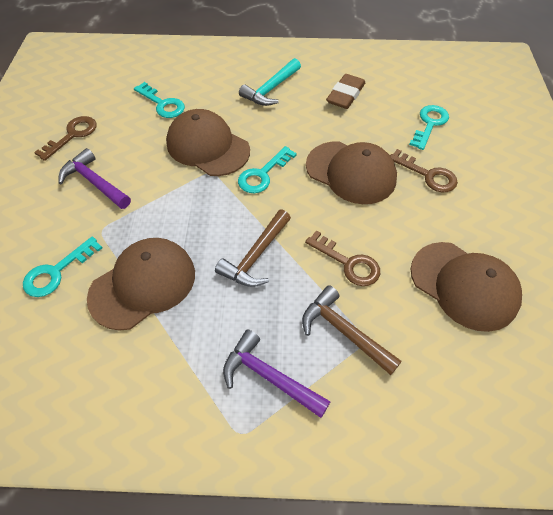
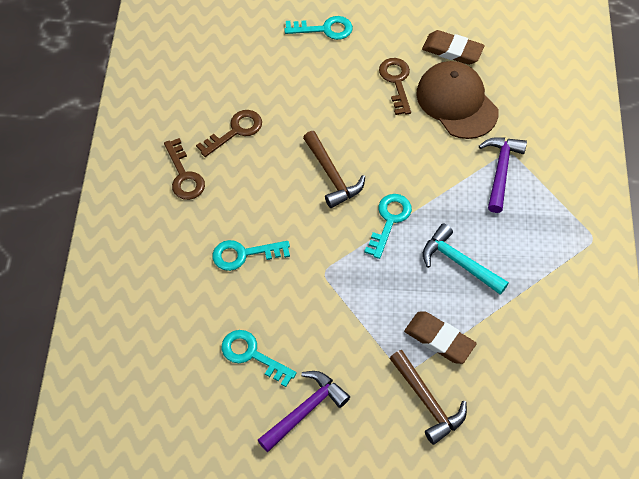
brown cap: 4 -> 1
brown eraser: 1 -> 2

